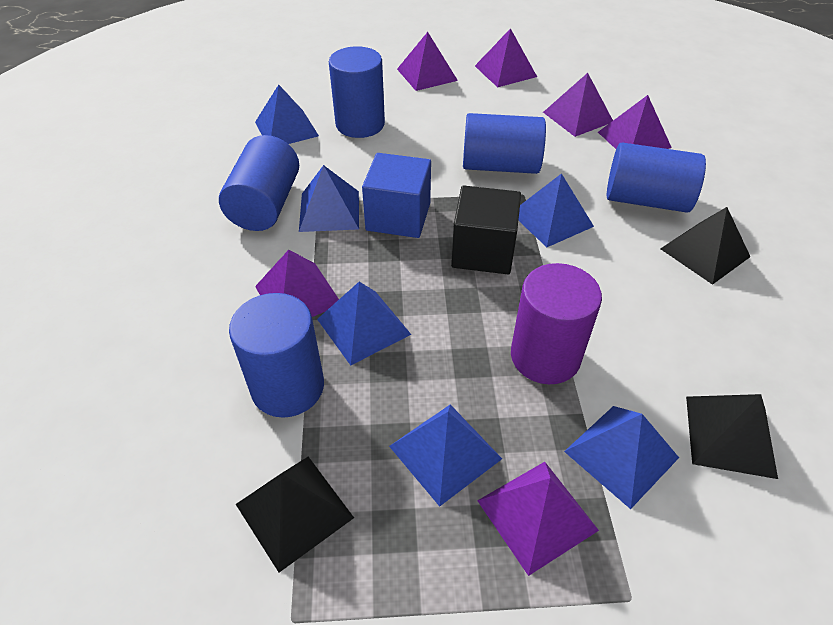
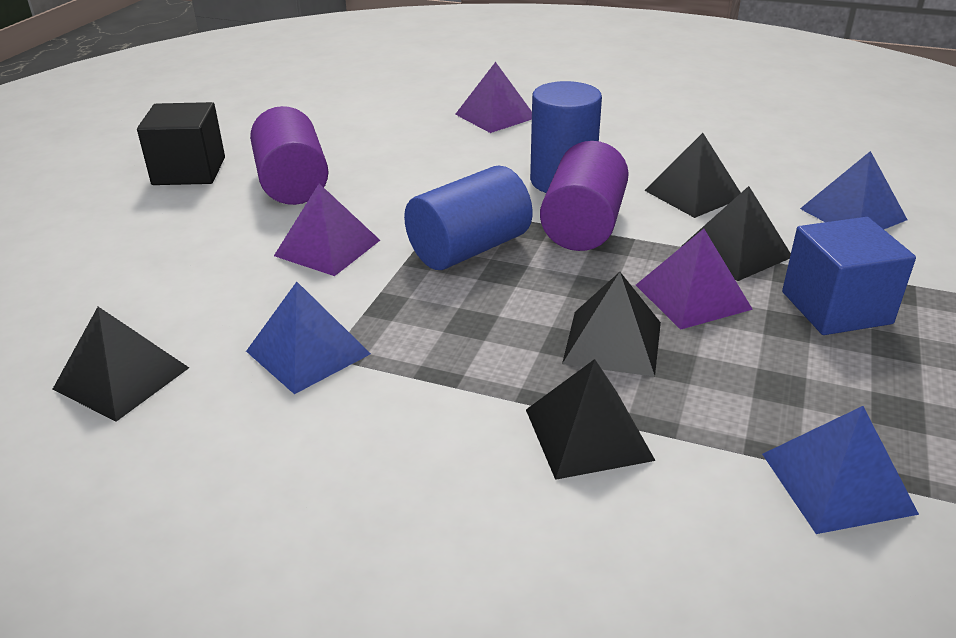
black pyramid: 3 -> 5
blue cylinder: 5 -> 2
blue pyramid: 6 -> 3
purple cylinder: 1 -> 2
purple pyramid: 6 -> 3

